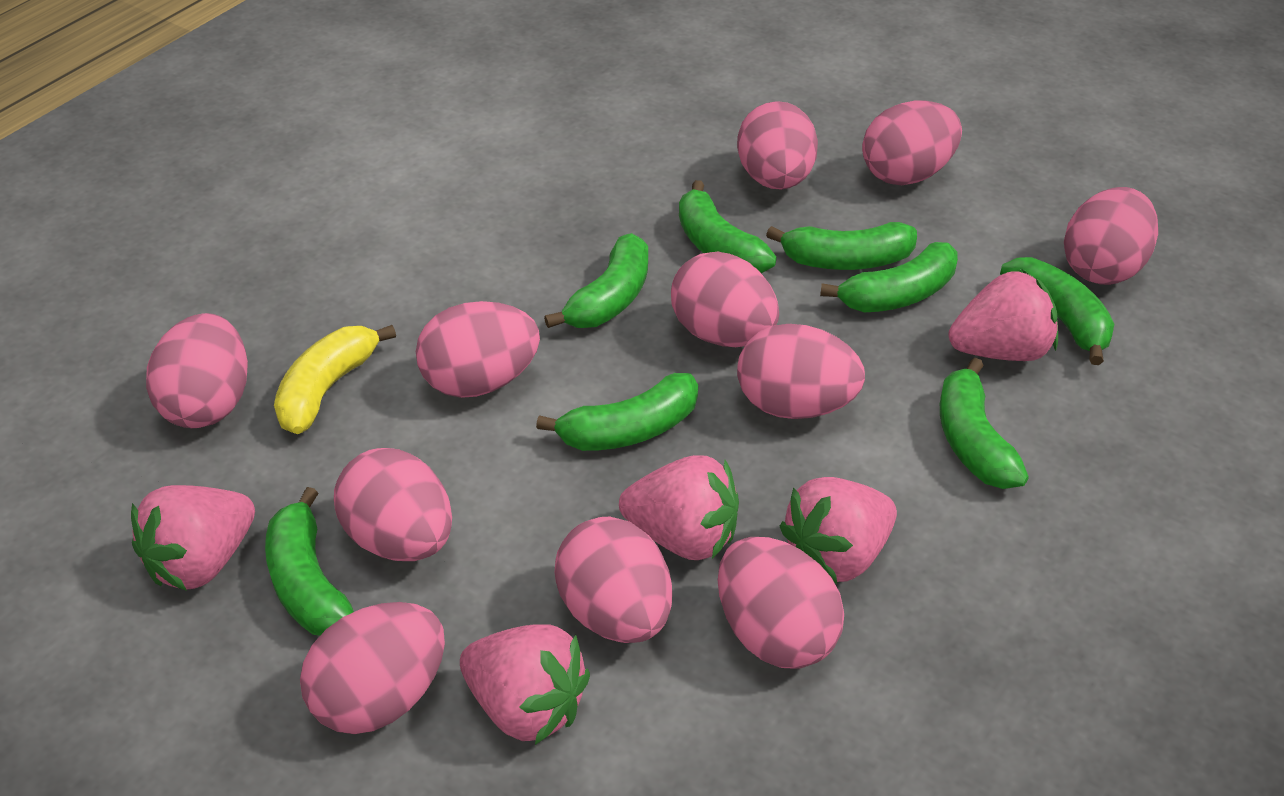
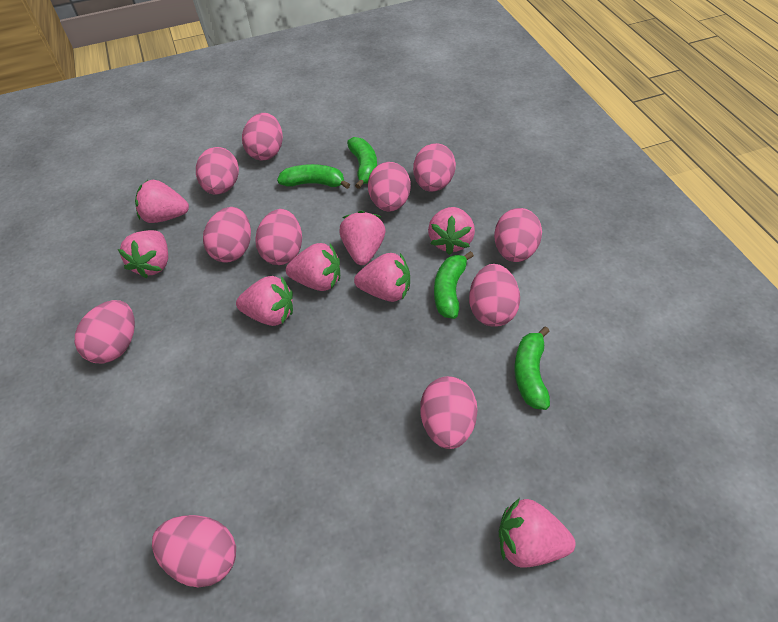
green banana: 8 -> 4
pink strawberry: 5 -> 8
yellow banana: 1 -> 0

